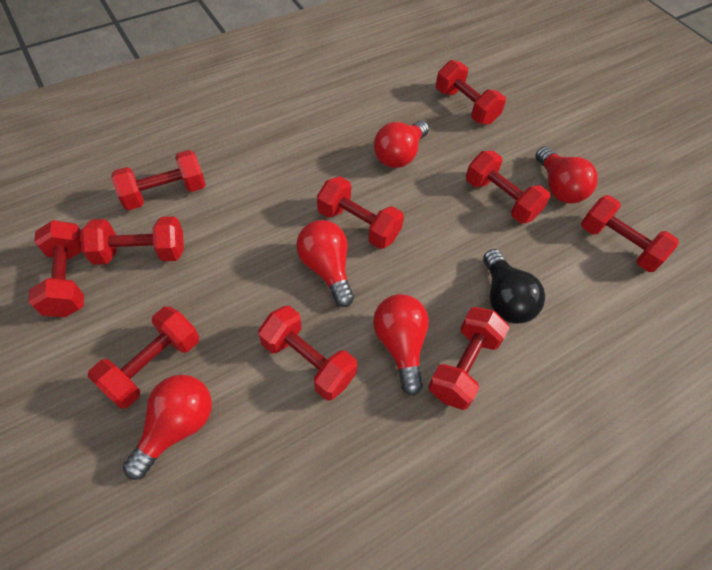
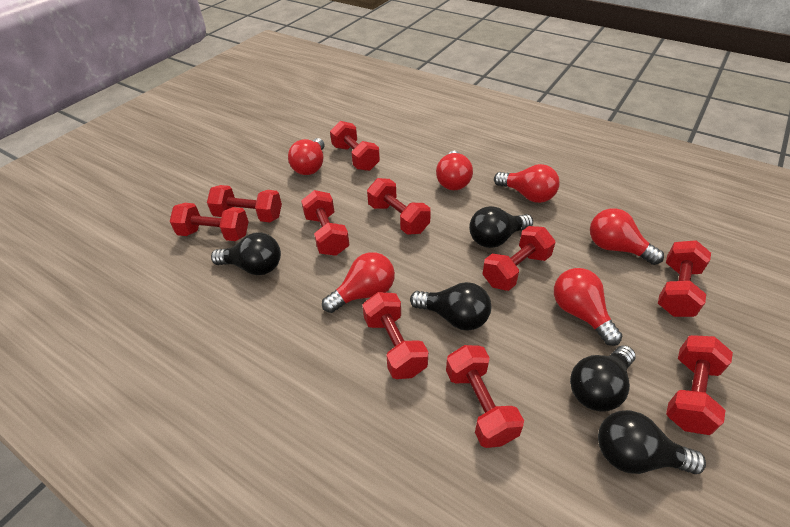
black light bulb: 1 -> 5
red light bulb: 5 -> 6

